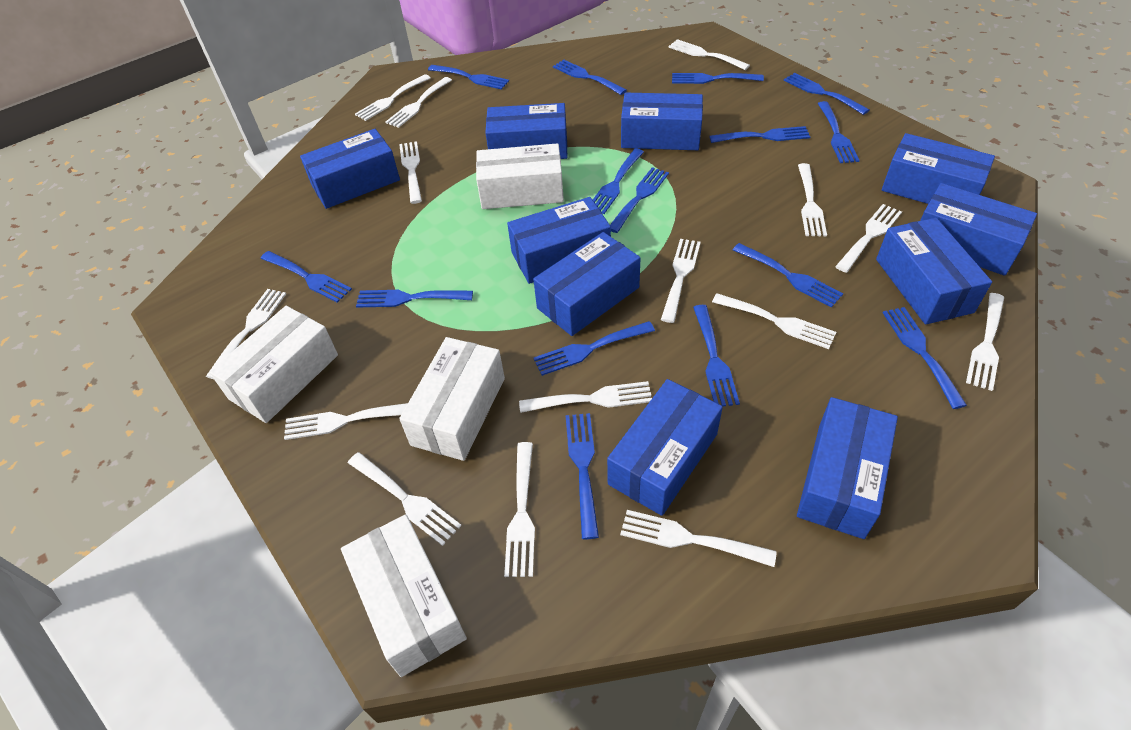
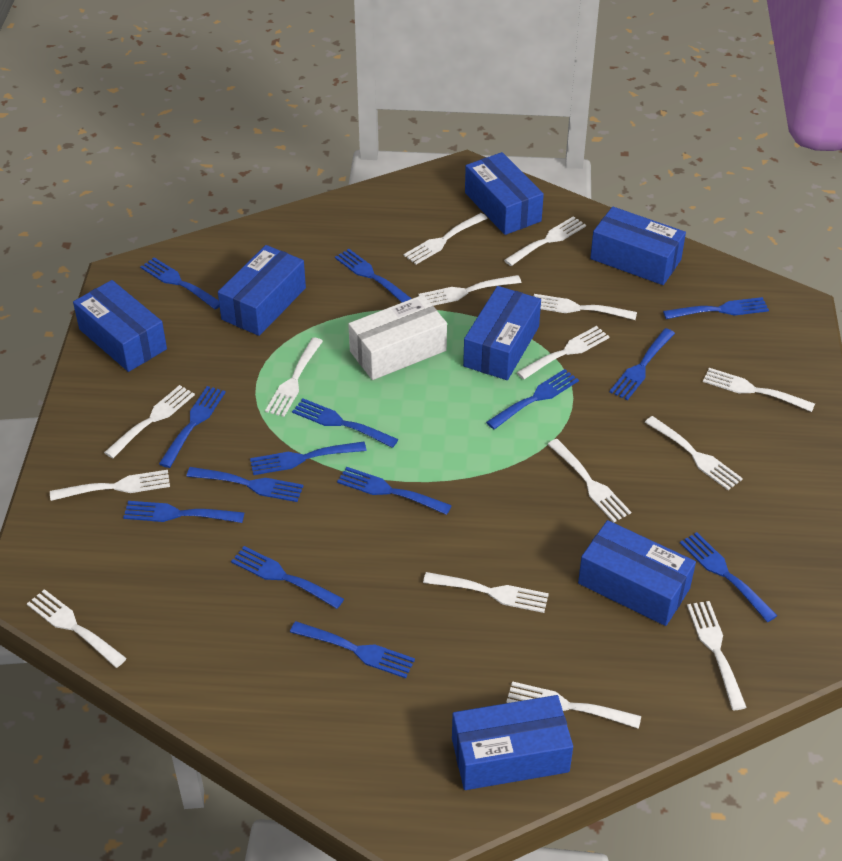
blue box: 10 -> 7
blue fork: 15 -> 14
white box: 4 -> 1

